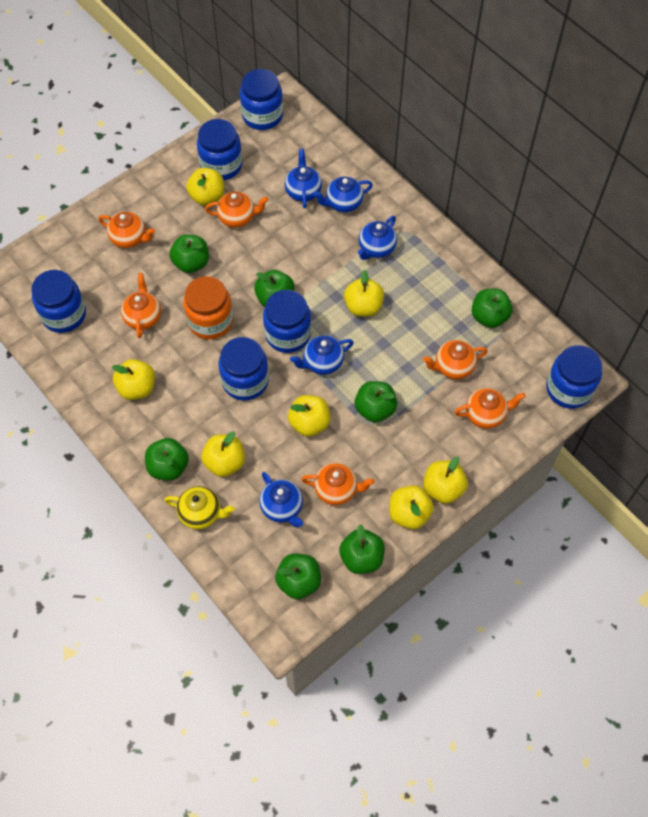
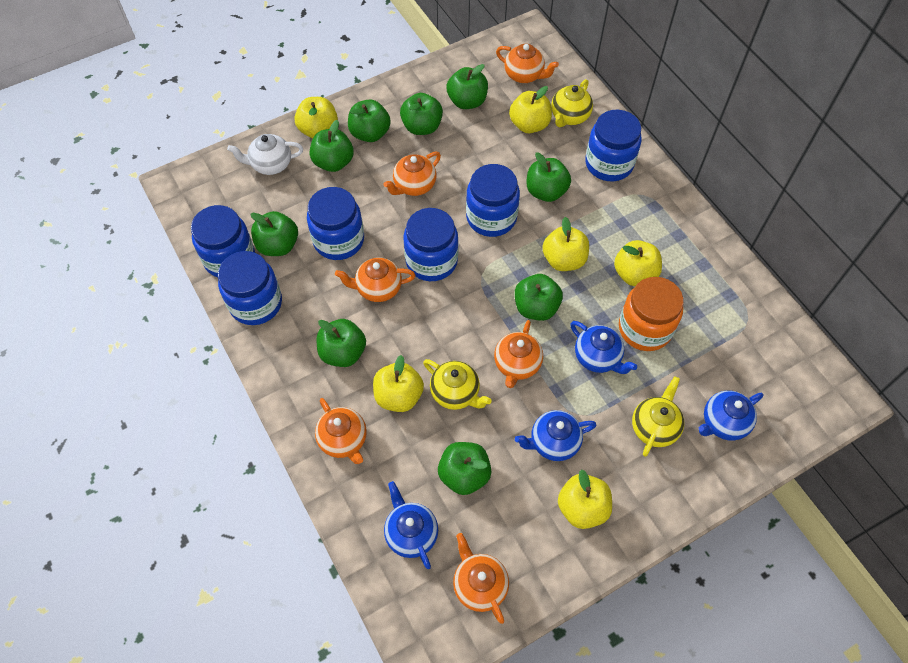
blue teapot: 5 -> 4
green apple: 7 -> 9
white teapot: 0 -> 1
yellow apple: 7 -> 6
yellow teapot: 1 -> 3

